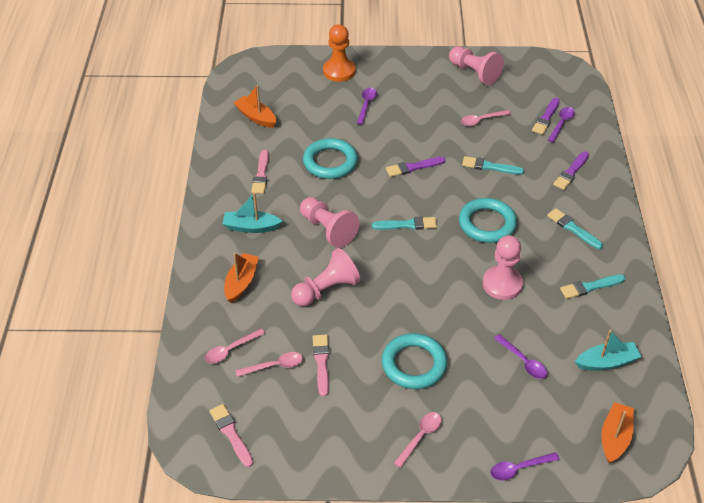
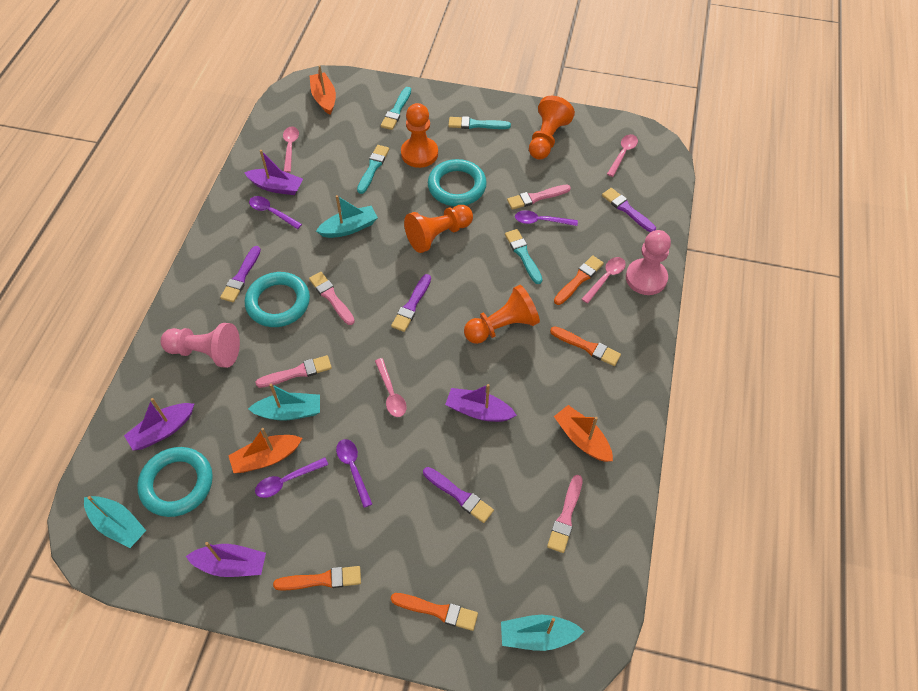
orange brush: 0 -> 4
orange pawn: 1 -> 4
pink brush: 3 -> 4
pink pawn: 4 -> 2
purple boat: 0 -> 4
purple brush: 3 -> 4
turquoise boat: 2 -> 4

